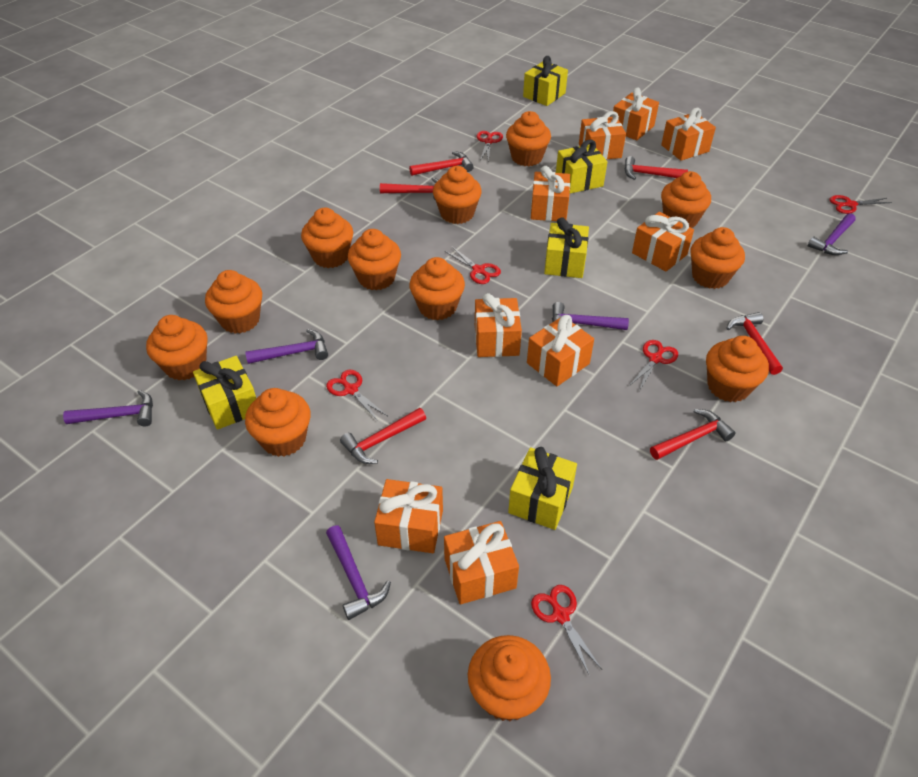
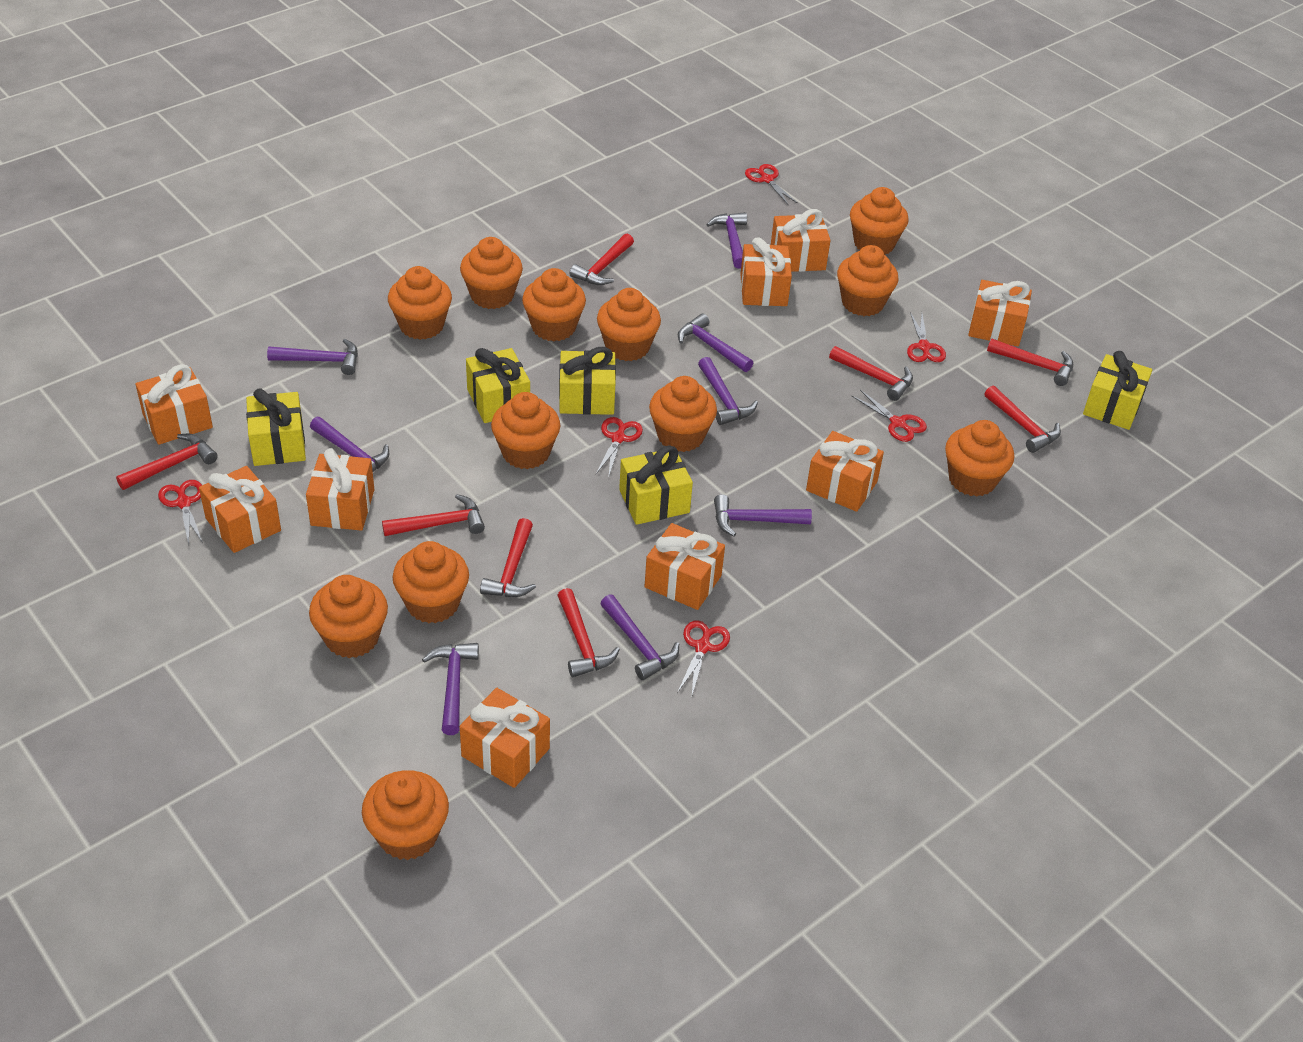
purple hammer: 5 -> 8
red hammer: 6 -> 8

